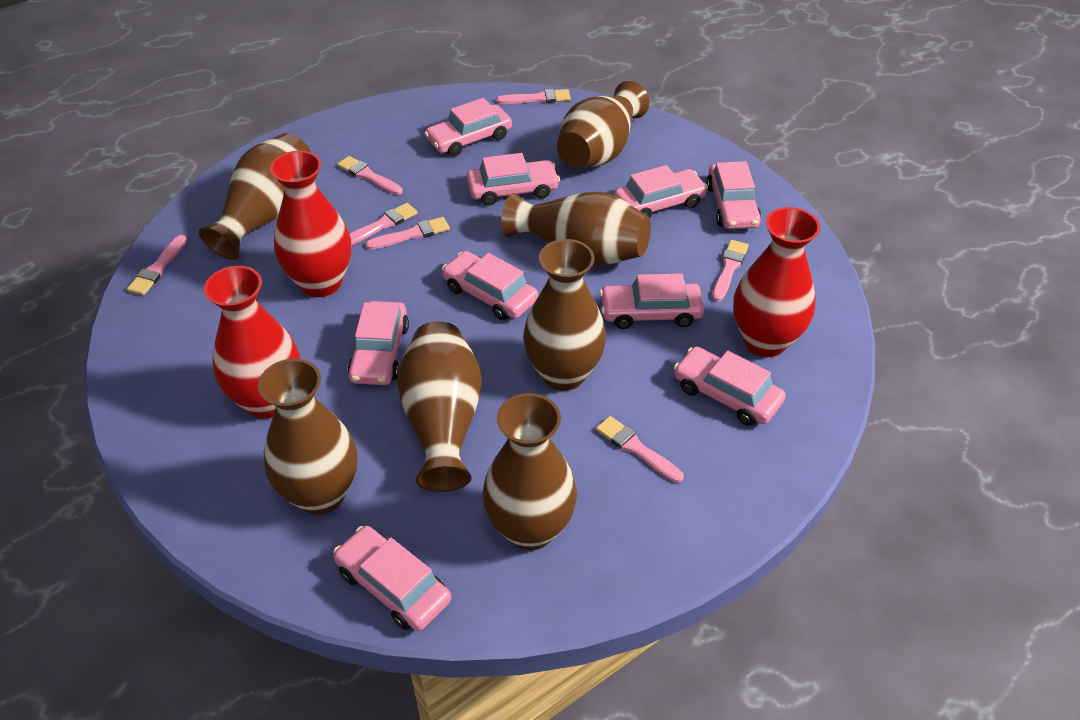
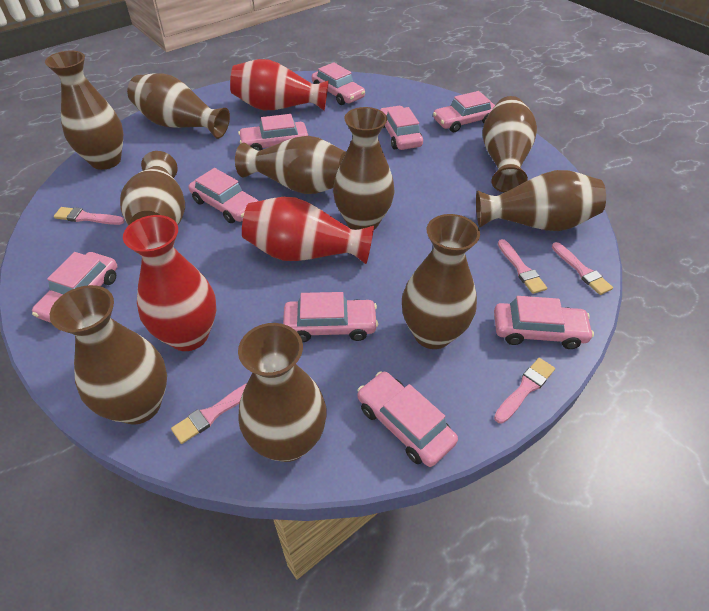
brown vase: 7 -> 10
pink brush: 7 -> 5

